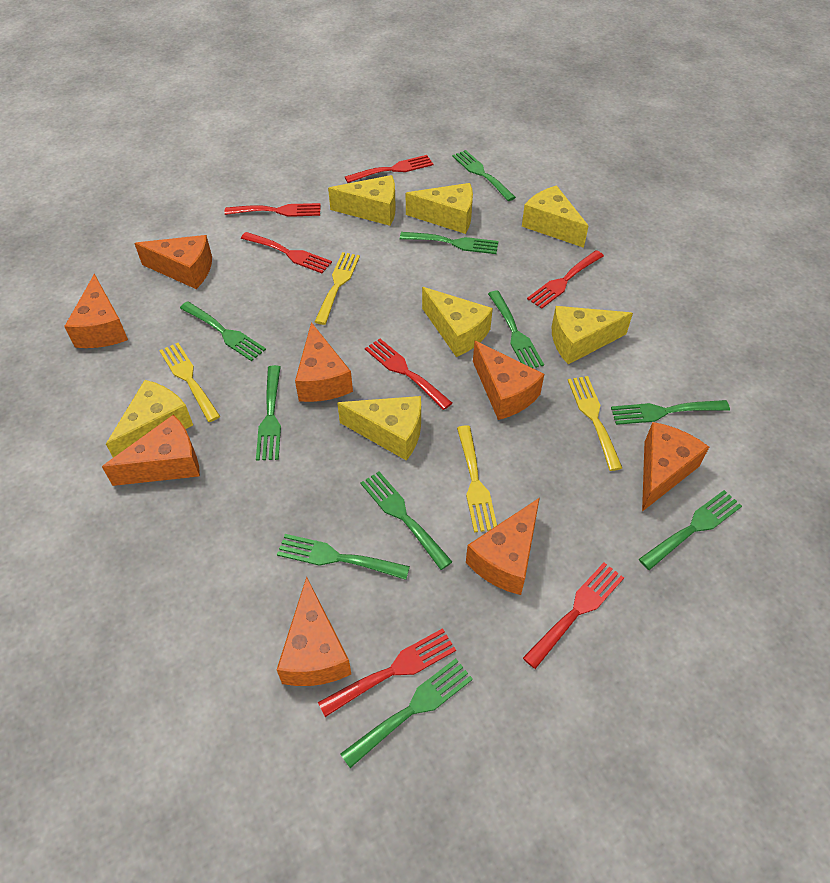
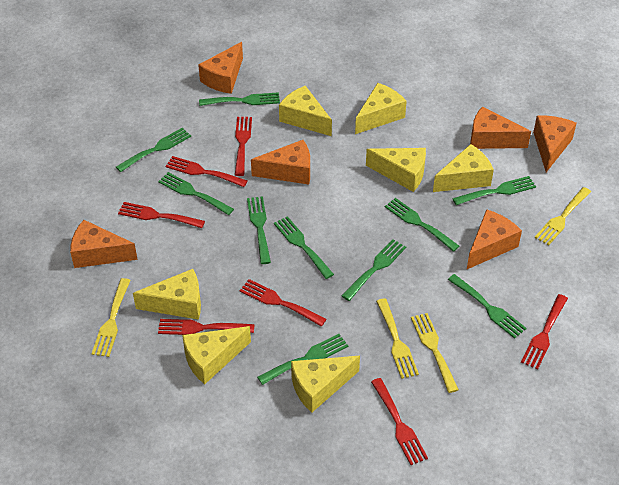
orange cheese: 8 -> 6

